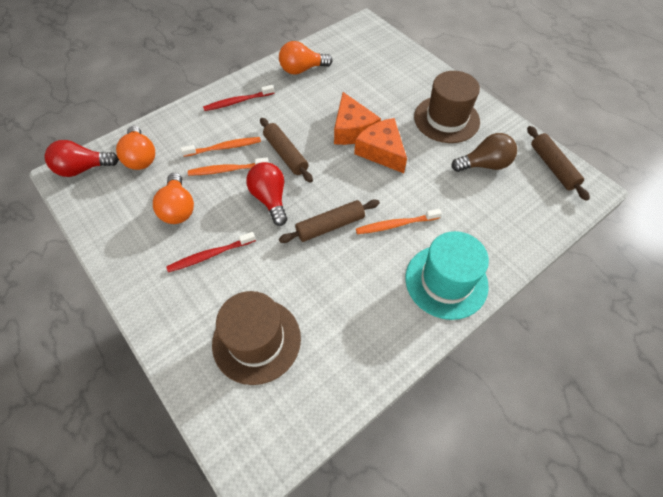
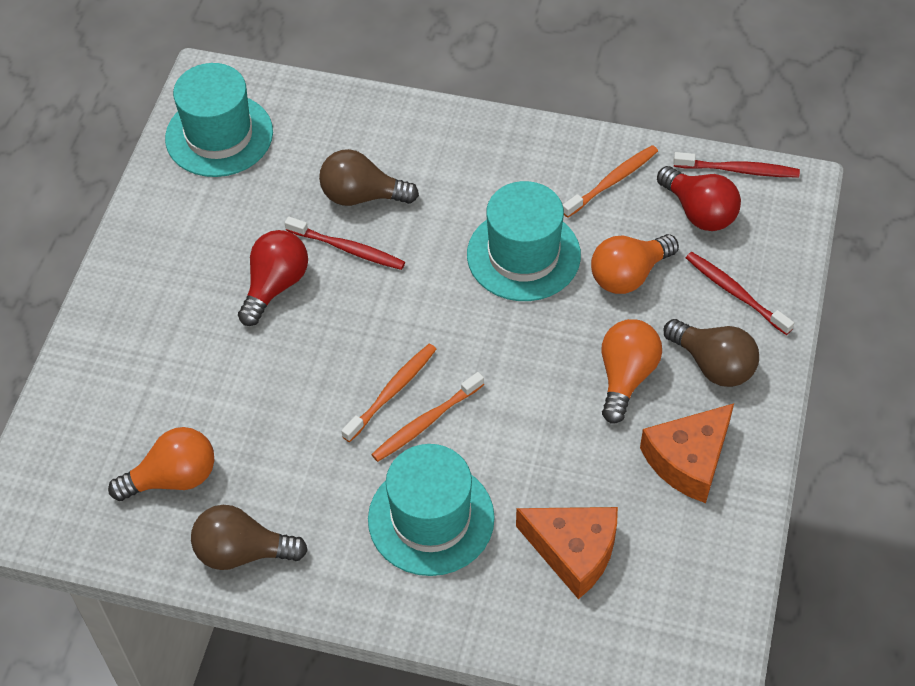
brown hat: 2 -> 0
brown light bulb: 1 -> 3
brown rolling pin: 3 -> 0
red toothbrush: 2 -> 3
turquoise hat: 1 -> 3

